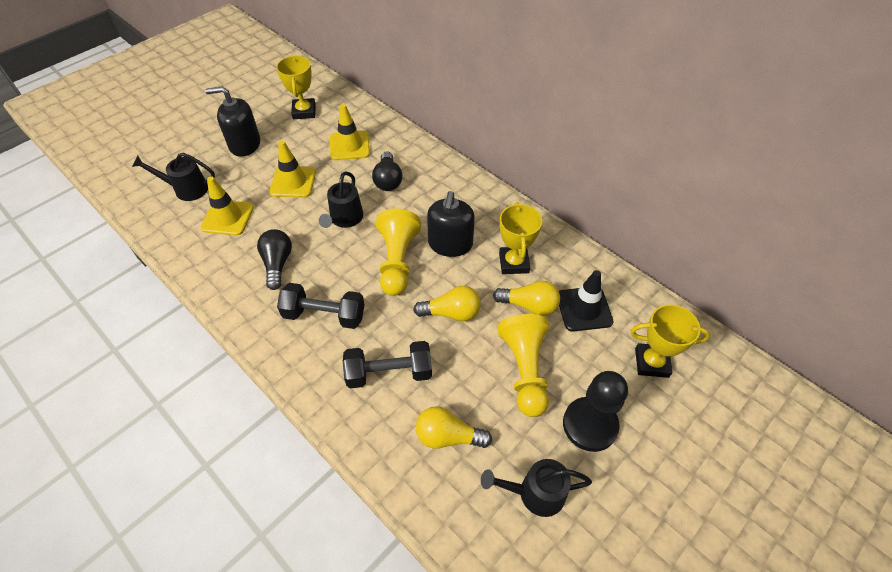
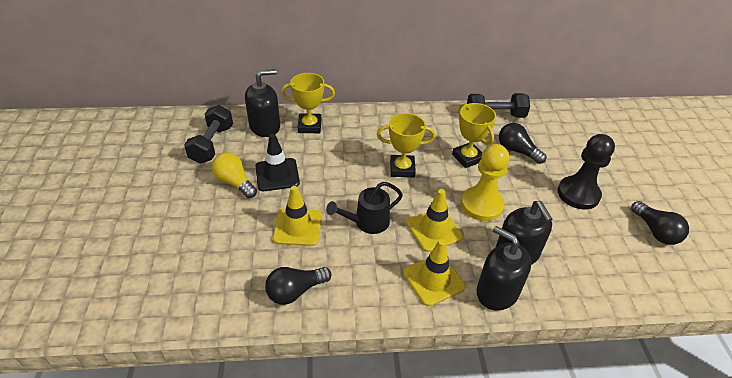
black light bulb: 2 -> 3
black soap dispenser: 2 -> 3
black watering can: 3 -> 1
yellow light bulb: 3 -> 1
yellow pawn: 2 -> 1

